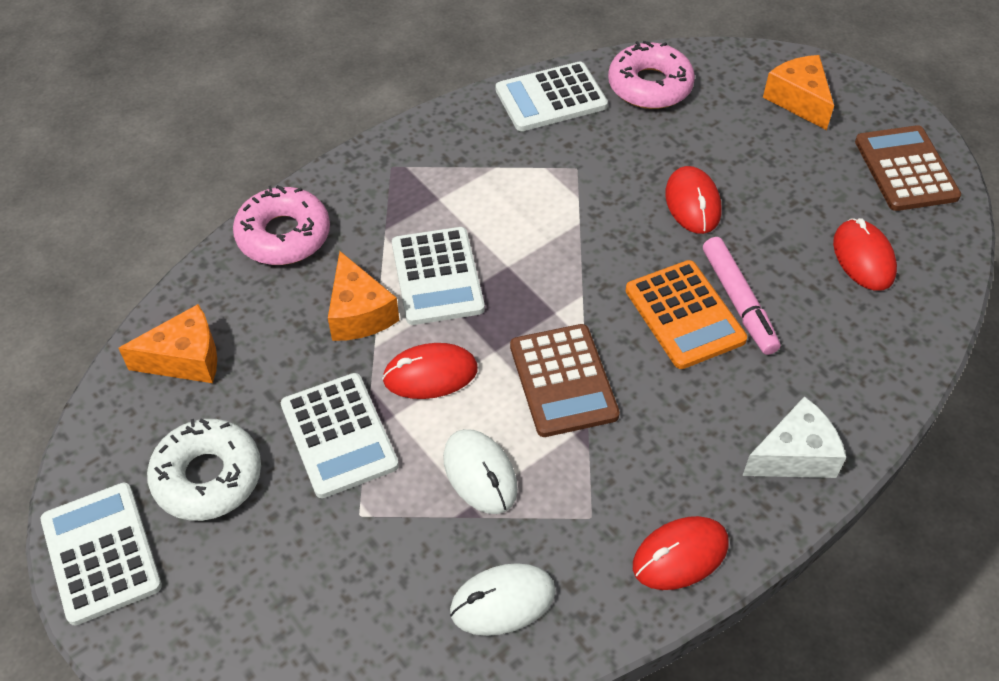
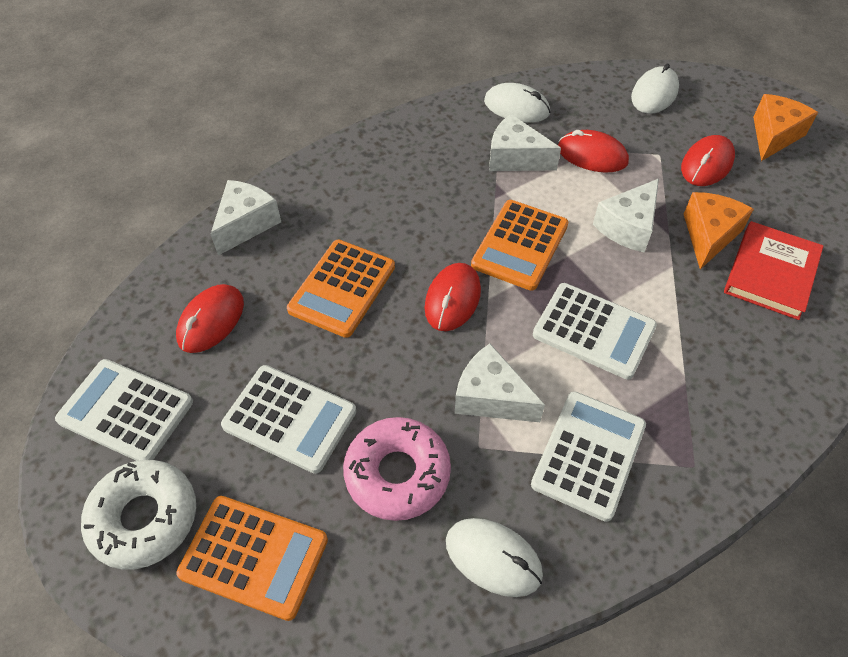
brown calculator: 2 -> 0
orange calculator: 1 -> 3
orange cheese: 3 -> 2
pink donut: 2 -> 1
pink marker: 1 -> 0
red book: 0 -> 1
white cheese: 1 -> 4
white mouse: 2 -> 3

